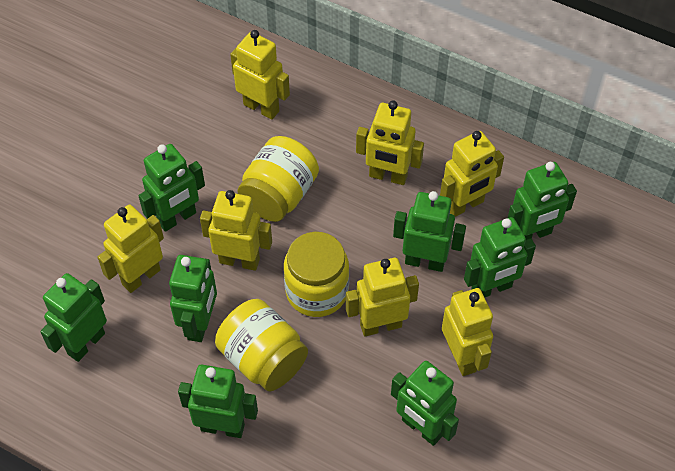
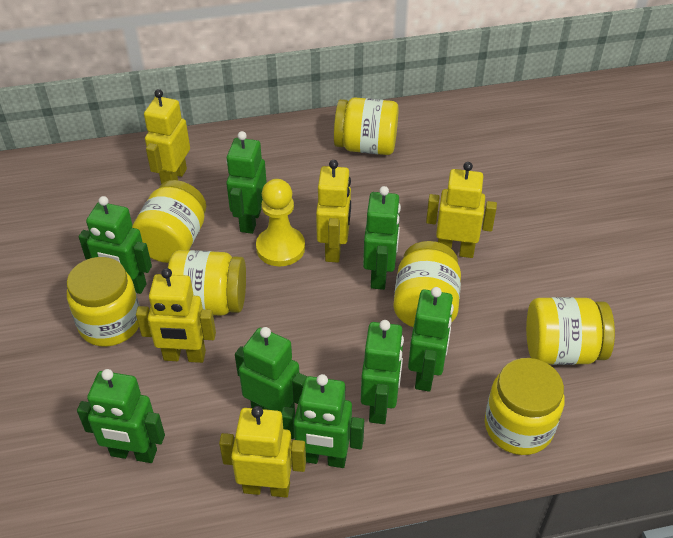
yellow jar: 3 -> 7
yellow pawn: 0 -> 1
yellow robot: 7 -> 5

